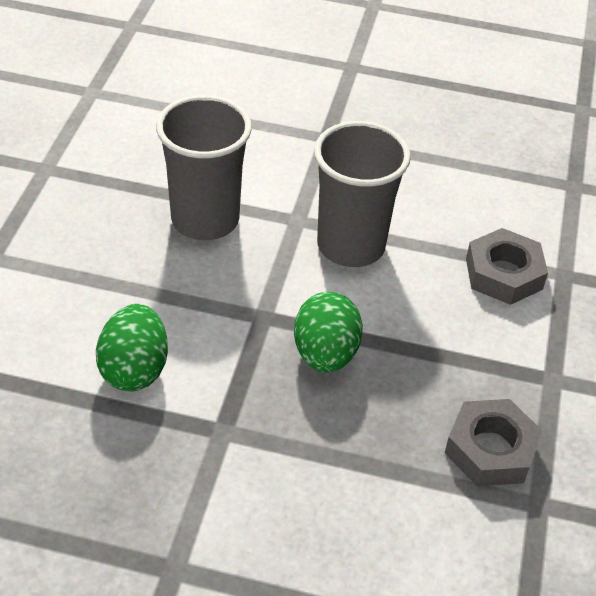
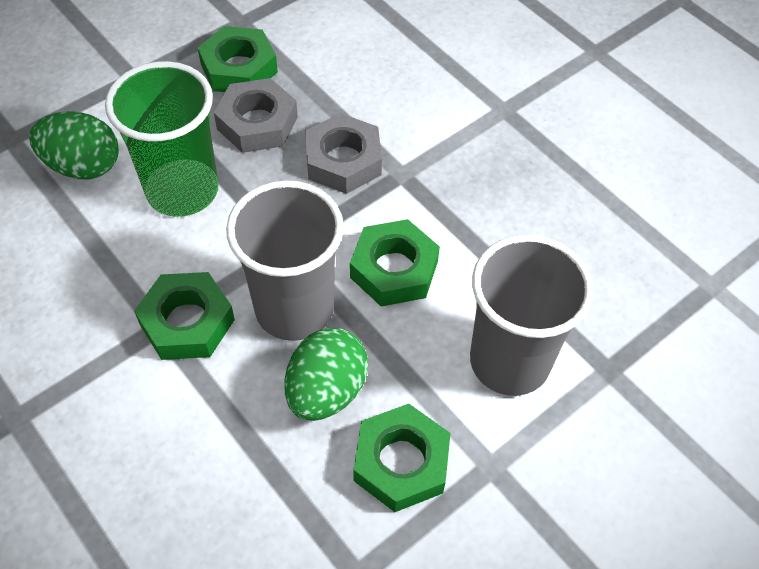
green cup: 0 -> 1
green nut: 0 -> 4

